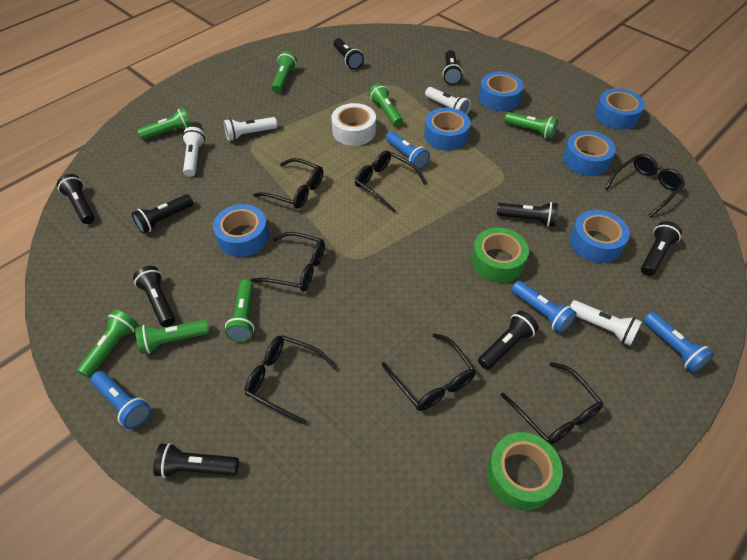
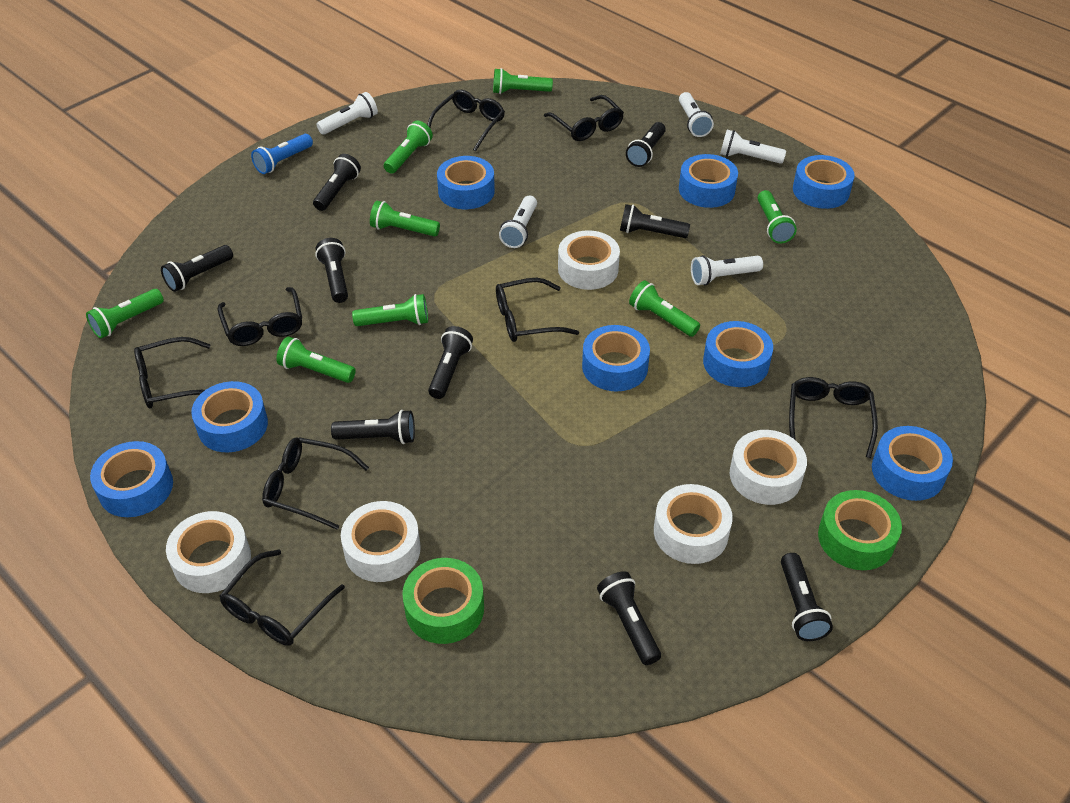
black glasses: 7 -> 8
blue flashlight: 4 -> 1
blue tape: 6 -> 8
green flashlight: 7 -> 8
white flashlight: 4 -> 5
white tape: 1 -> 5

